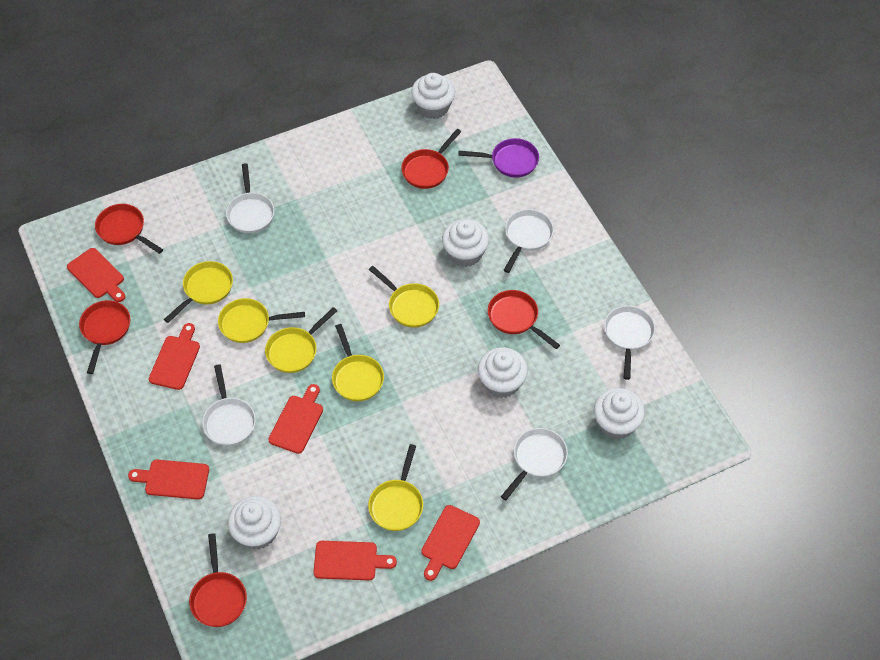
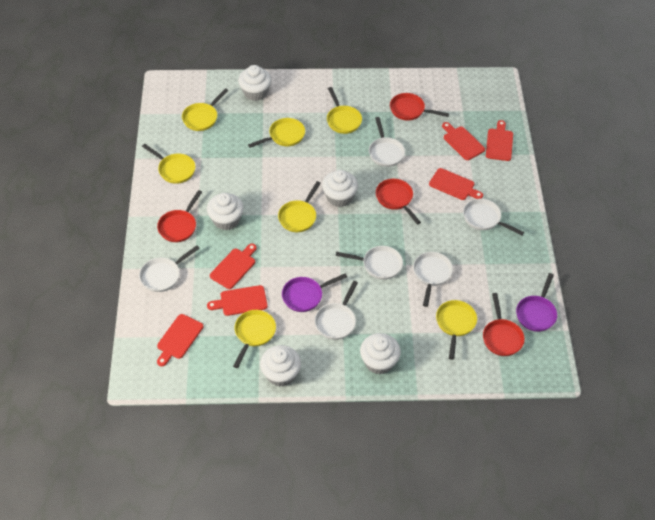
purple pan: 1 -> 2
red pan: 5 -> 4
white pan: 5 -> 6
yellow pan: 6 -> 7

